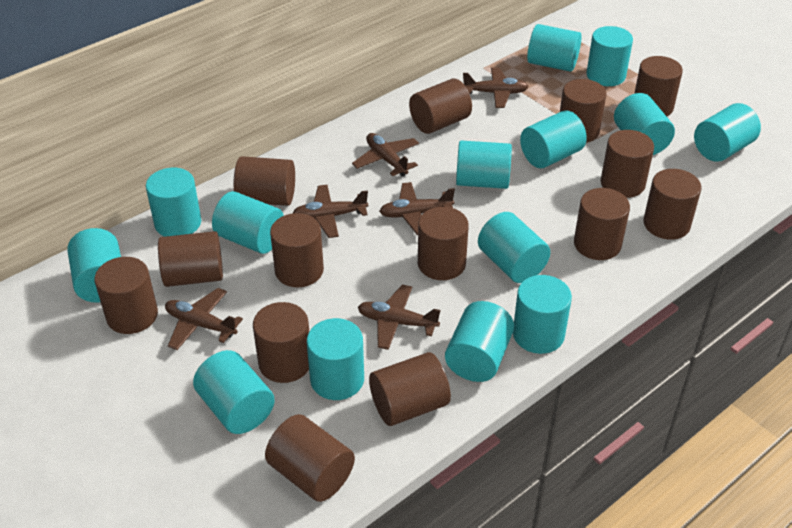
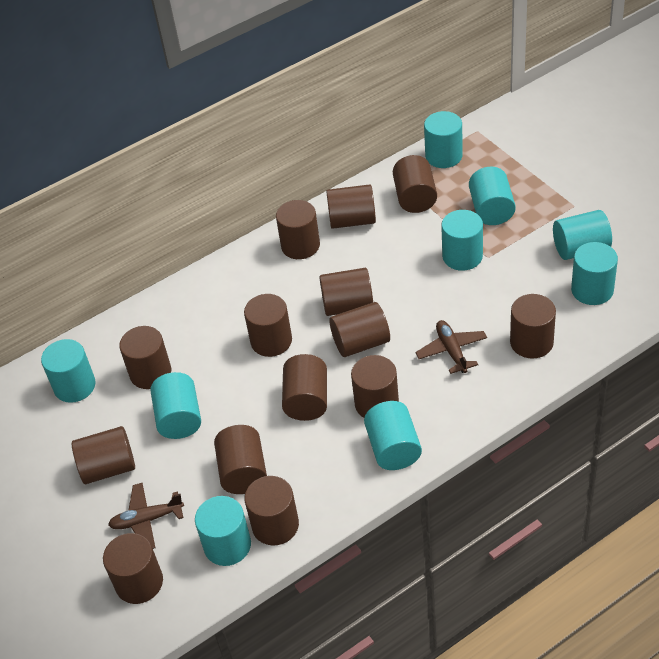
brown plane: 6 -> 2
turquoise cylinder: 14 -> 9

